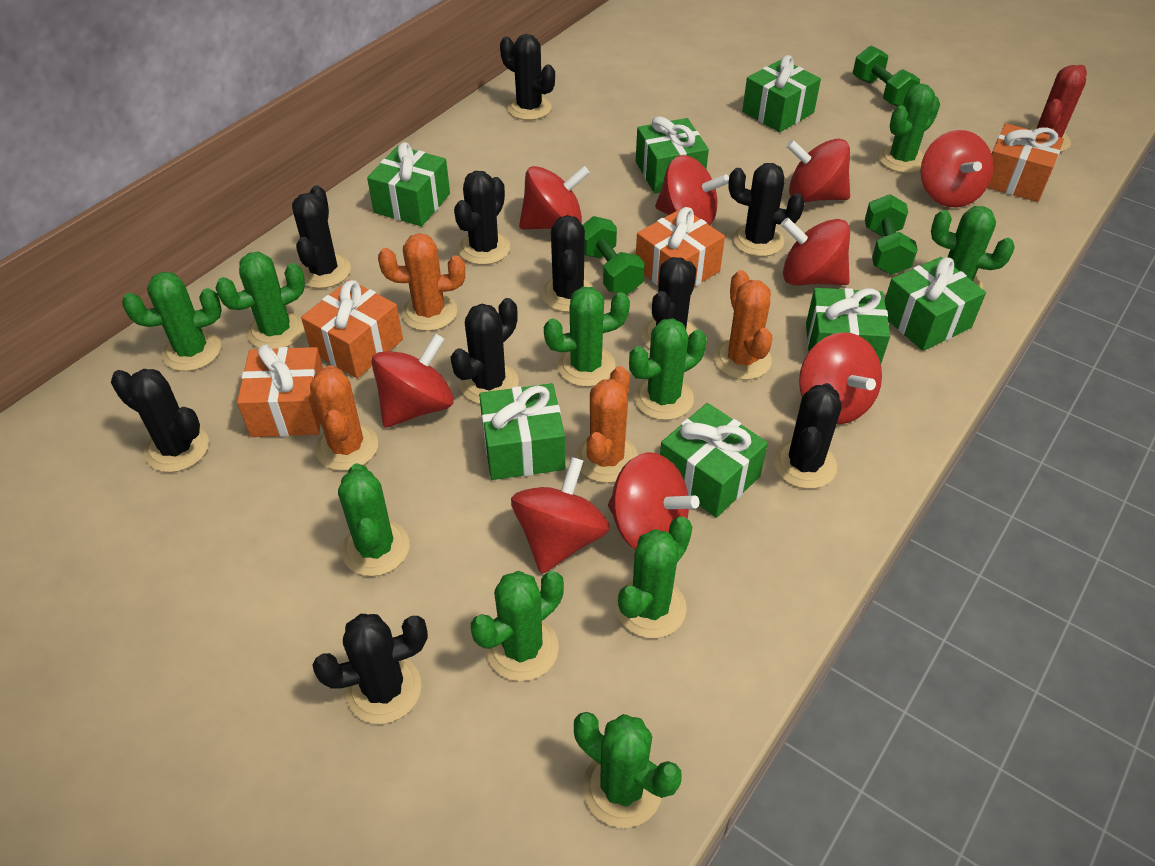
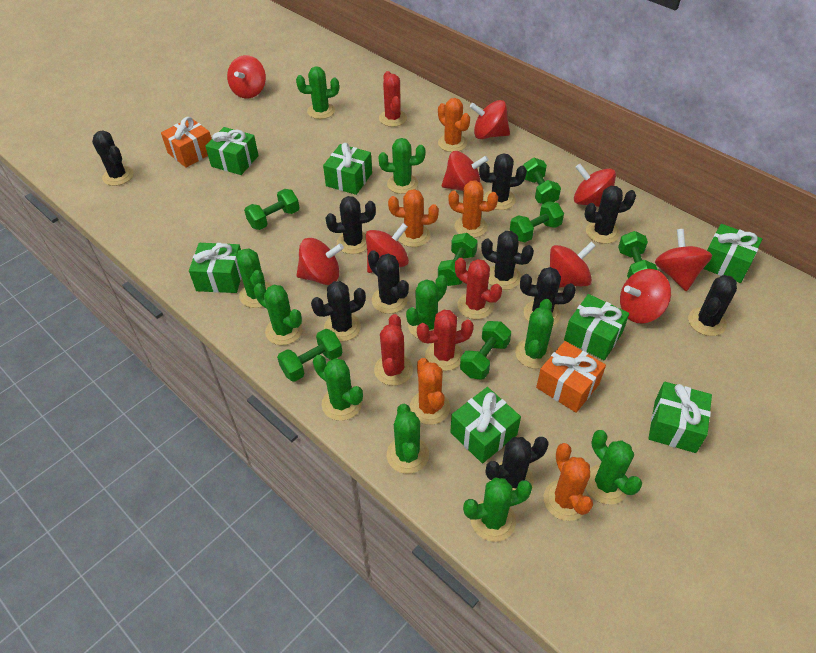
green dumbbell: 3 -> 7
orange cactus: 4 -> 5
orange gift: 4 -> 2
red cactus: 1 -> 4

